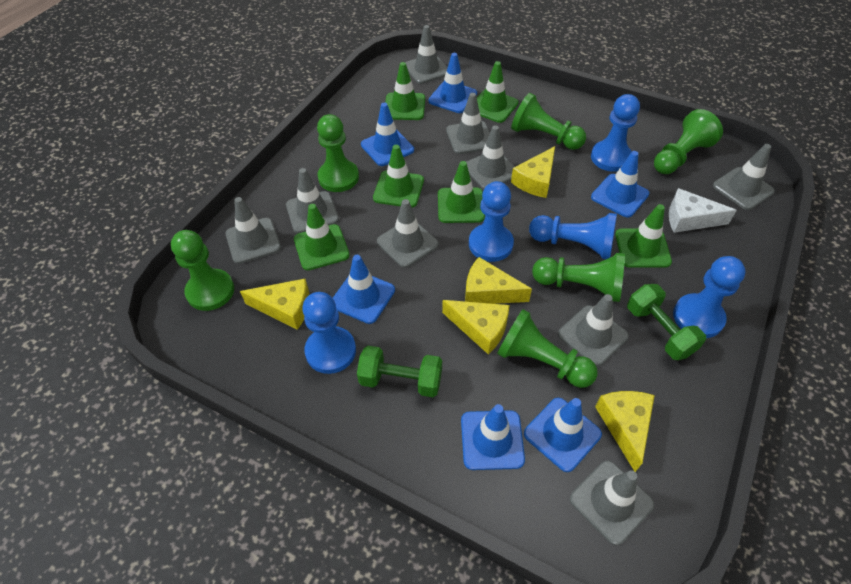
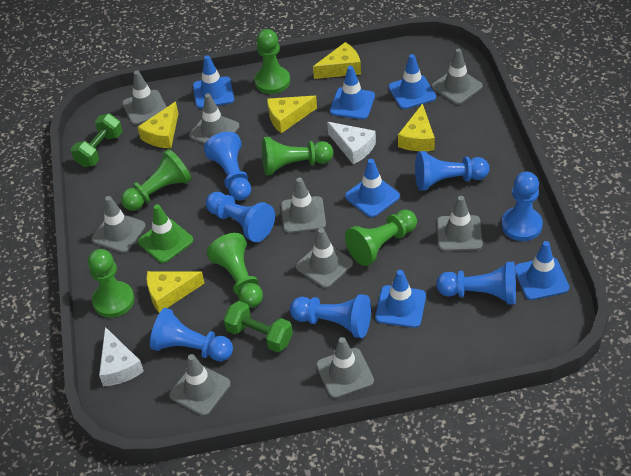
blue pawn: 5 -> 7
green traffic cone: 6 -> 1
white cheese: 1 -> 2

